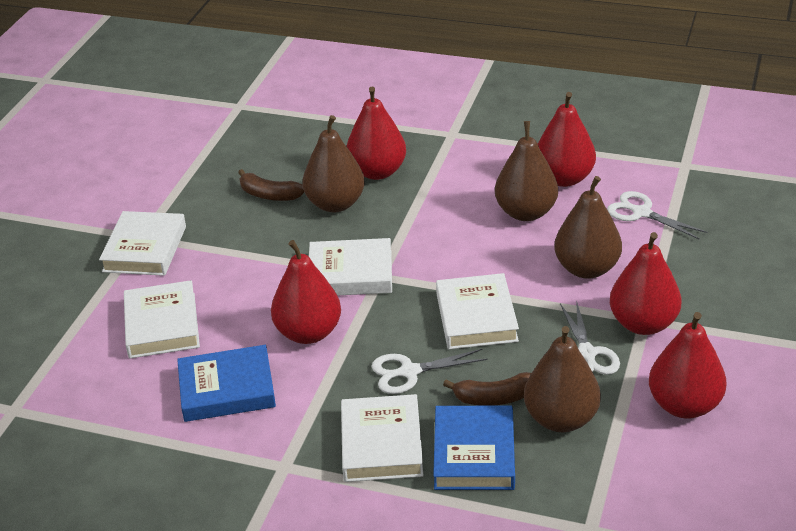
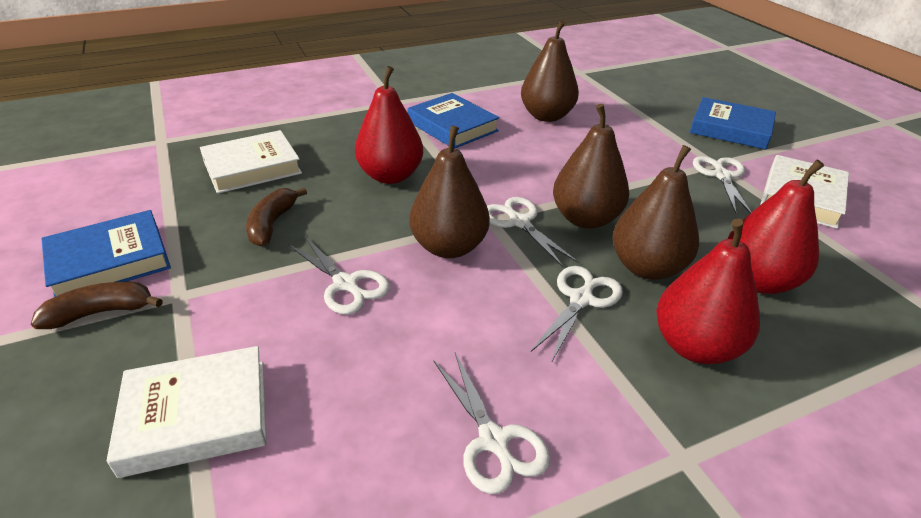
blue book: 2 -> 3
red pear: 5 -> 3
white book: 5 -> 3
white scissors: 3 -> 5

